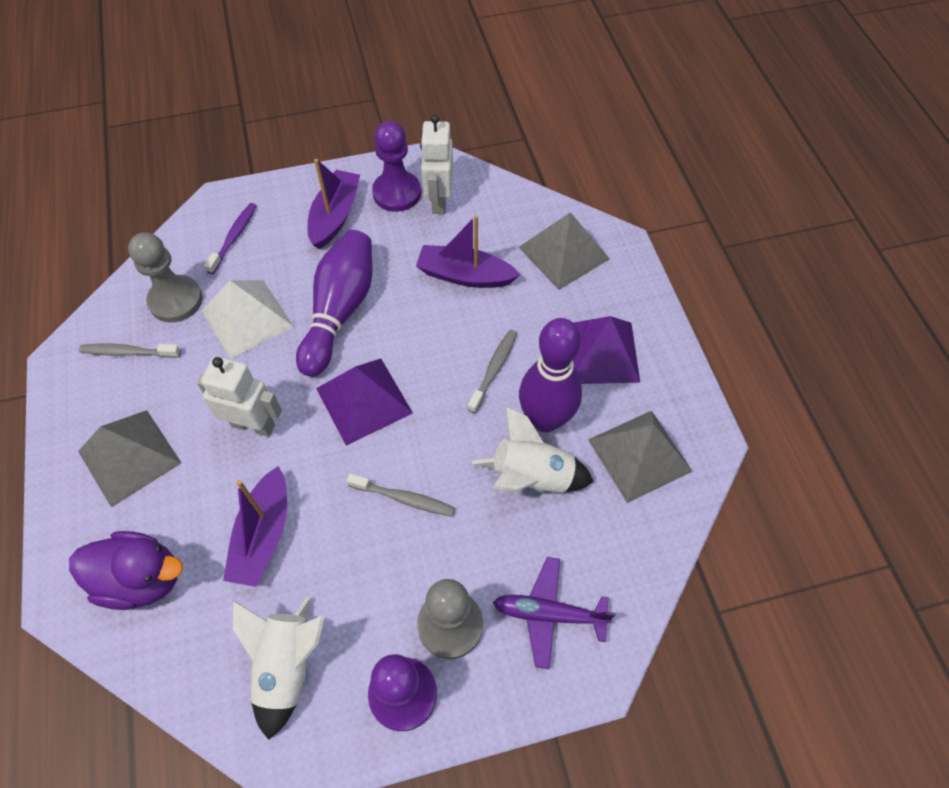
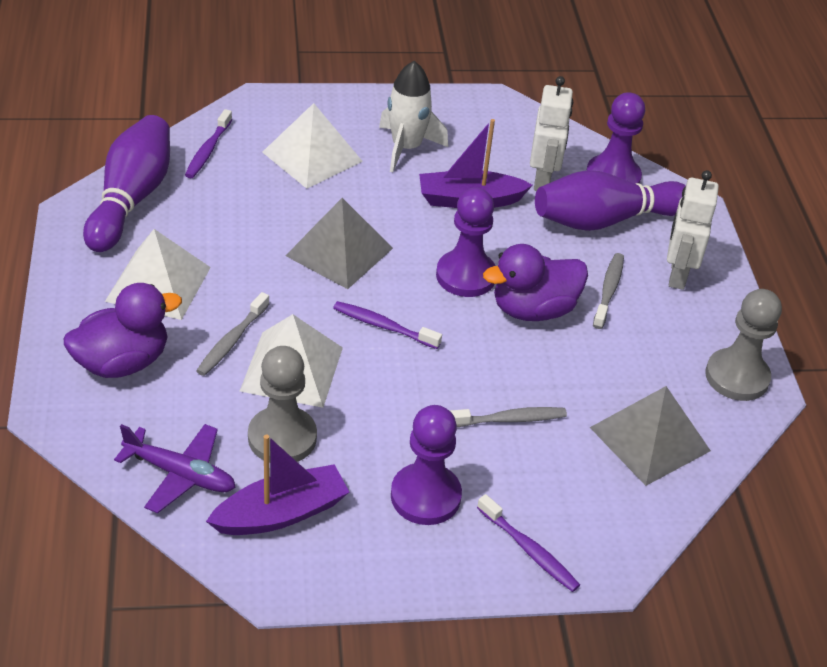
grey pyramid: 3 -> 2
purple boat: 3 -> 2
purple duck: 1 -> 2
purple pawn: 2 -> 3
purple pyramid: 2 -> 0
purple toothbrush: 1 -> 3
white pyramid: 1 -> 3
white rocket: 2 -> 1

